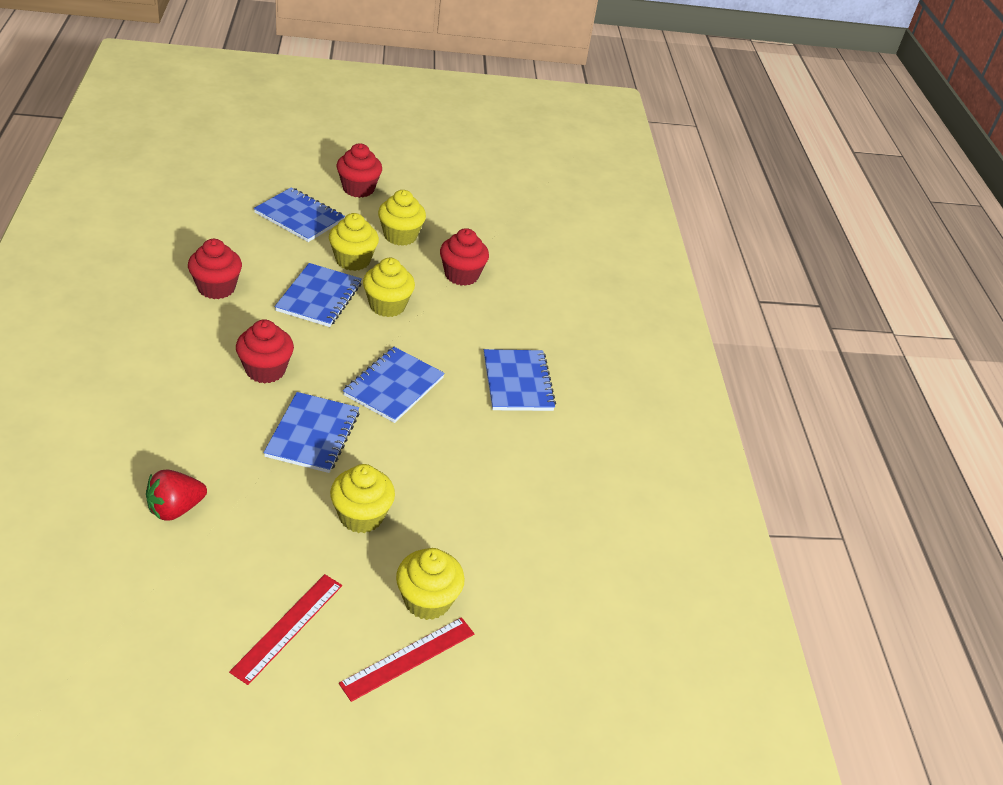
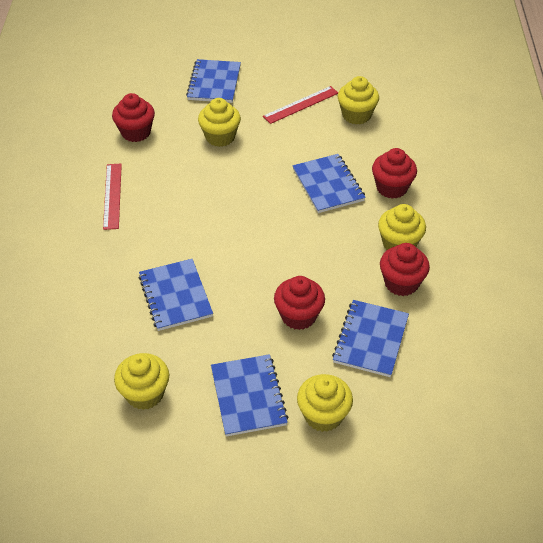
red strawberry: 1 -> 0

